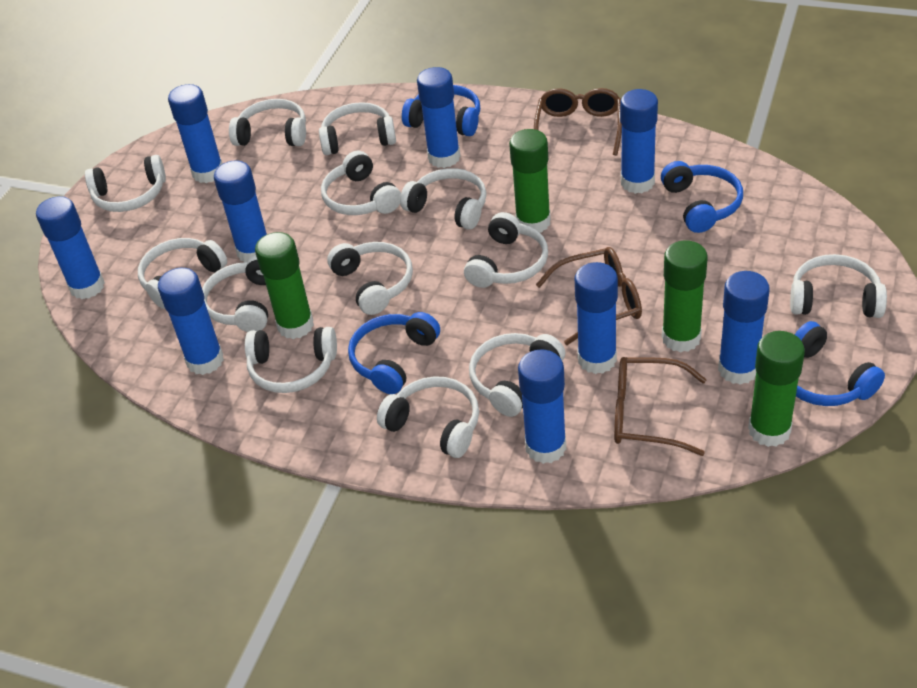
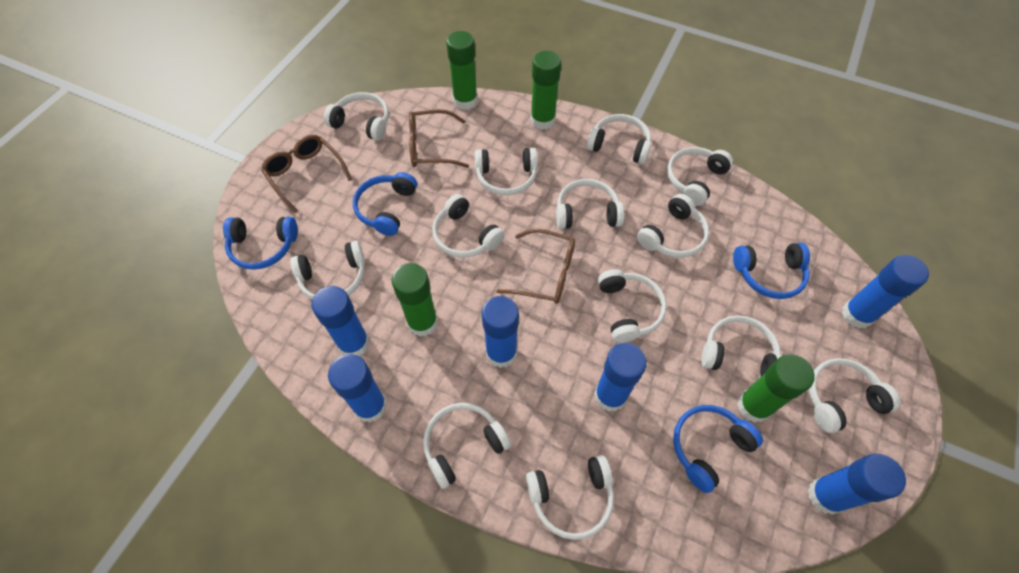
blue glue stick: 9 -> 6

